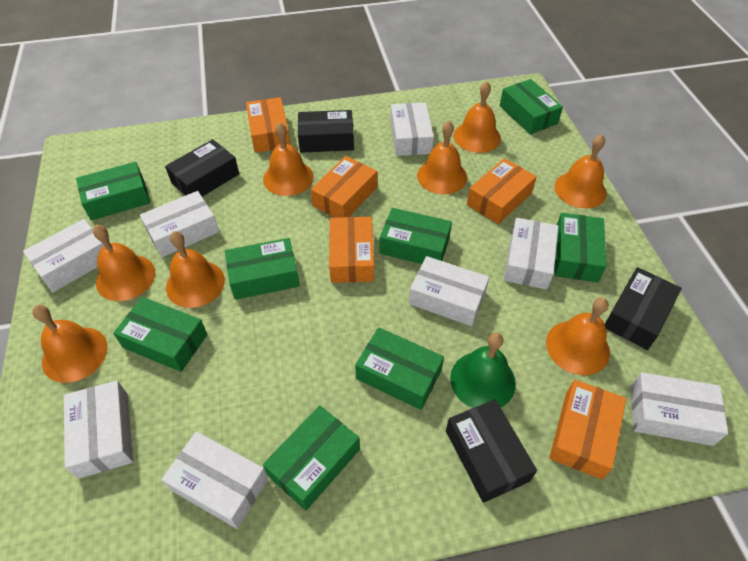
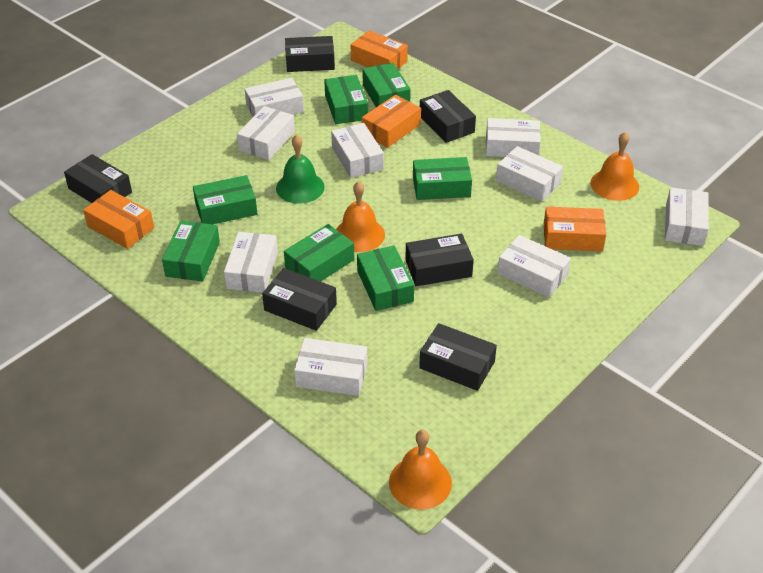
black box: 4 -> 6
green box: 8 -> 7
orange bell: 8 -> 3
orange box: 5 -> 4
white box: 8 -> 9

